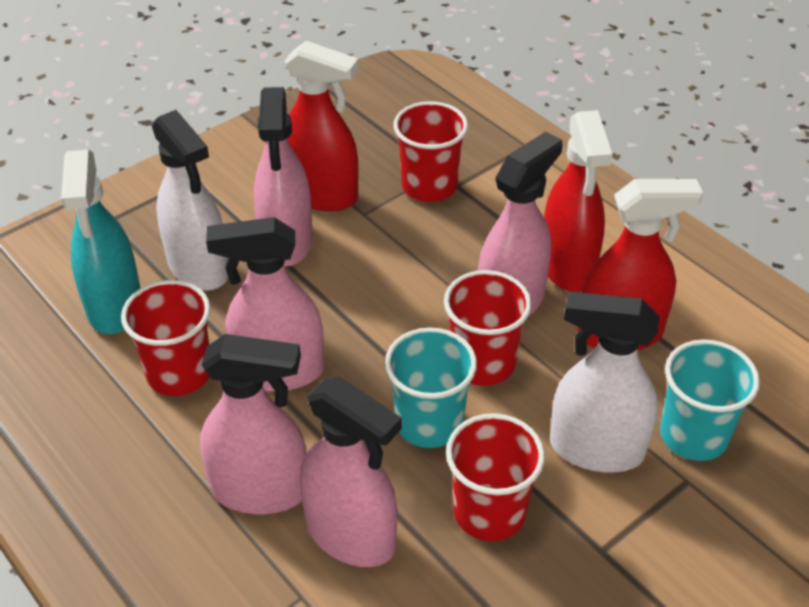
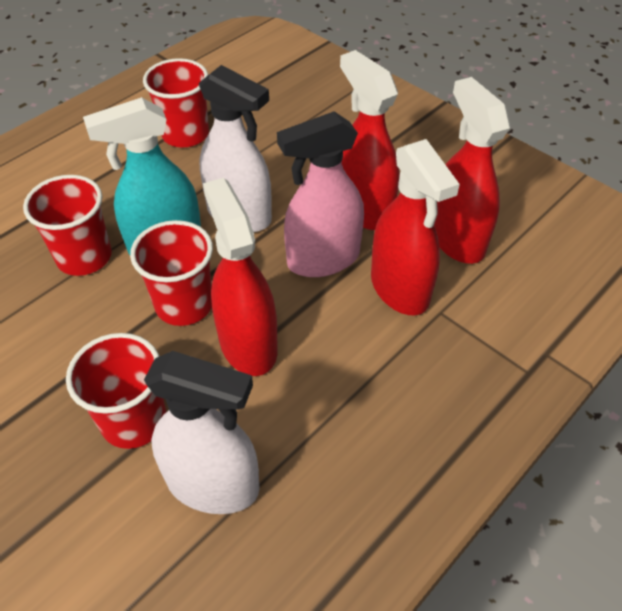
pink spray bottle: 5 -> 1
red spray bottle: 3 -> 4
turquoise cup: 2 -> 0

